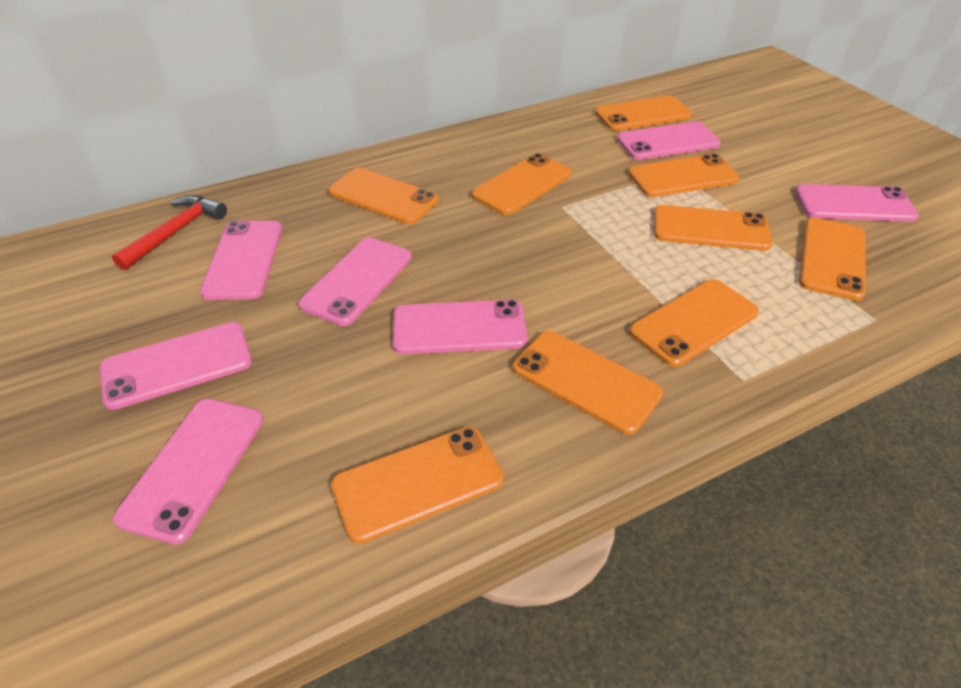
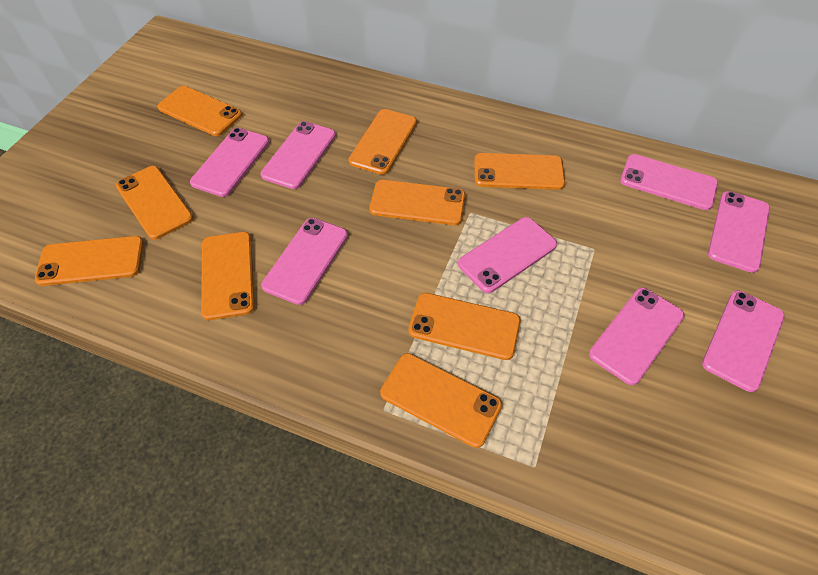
pink phone: 7 -> 8
red hammer: 1 -> 0

